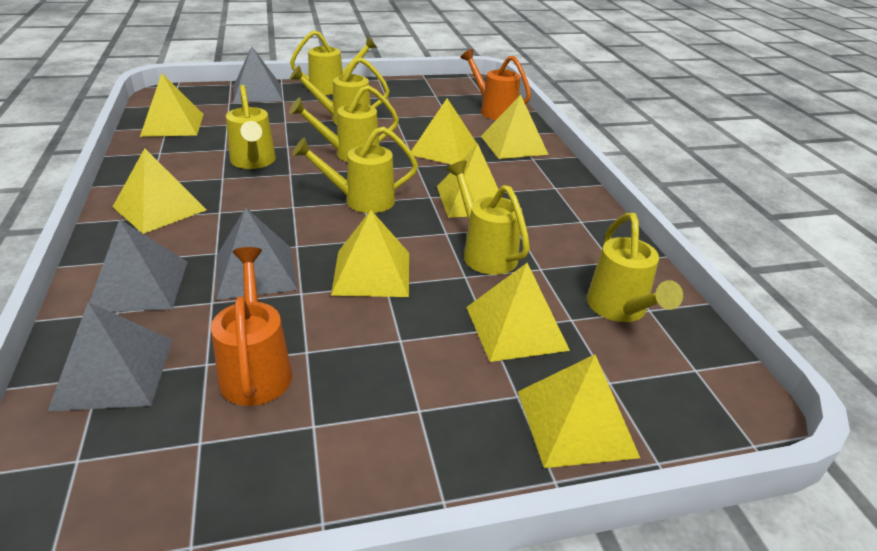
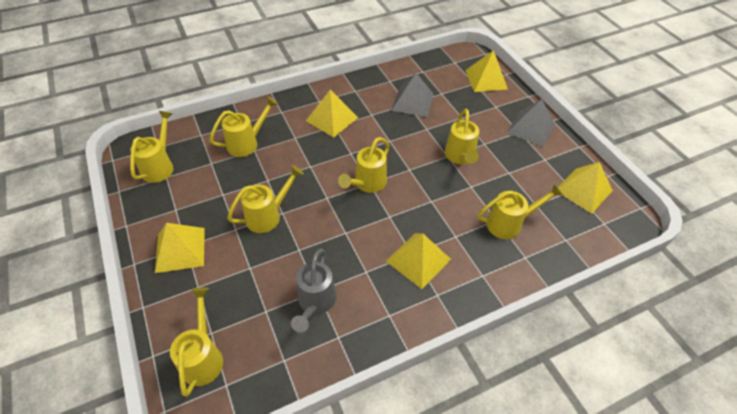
grey pyramid: 4 -> 2
grey watering can: 0 -> 1
orange watering can: 2 -> 0
yellow pyramid: 8 -> 5

